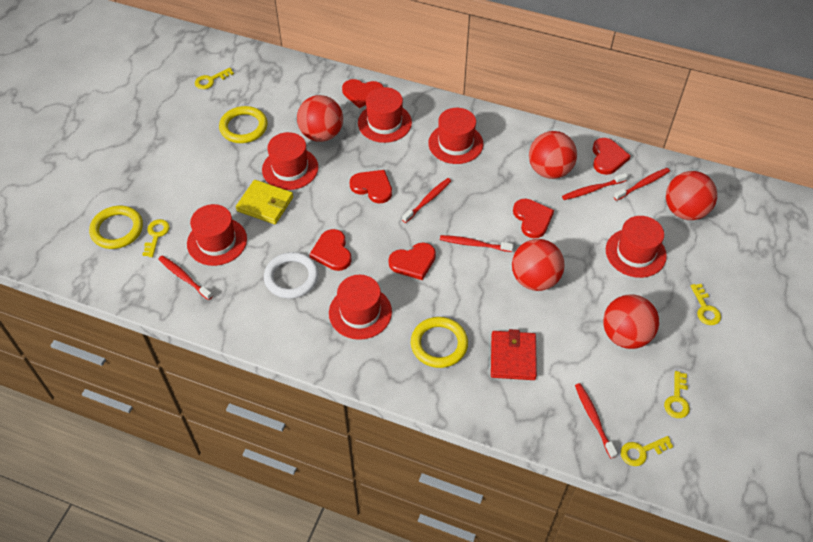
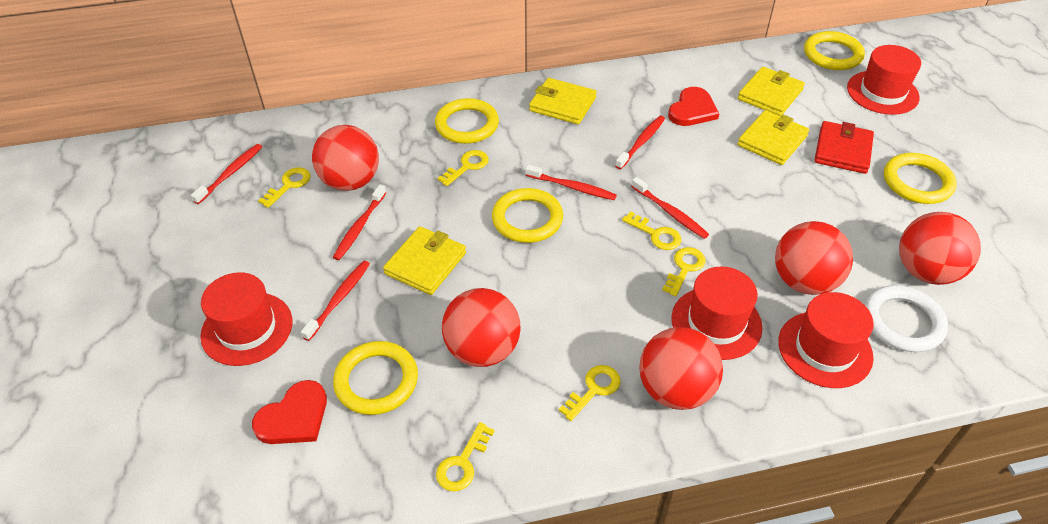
red hat: 6 -> 4
red heart: 6 -> 2
yellow key: 5 -> 6
yellow ring: 3 -> 5
yellow wallet: 1 -> 4

